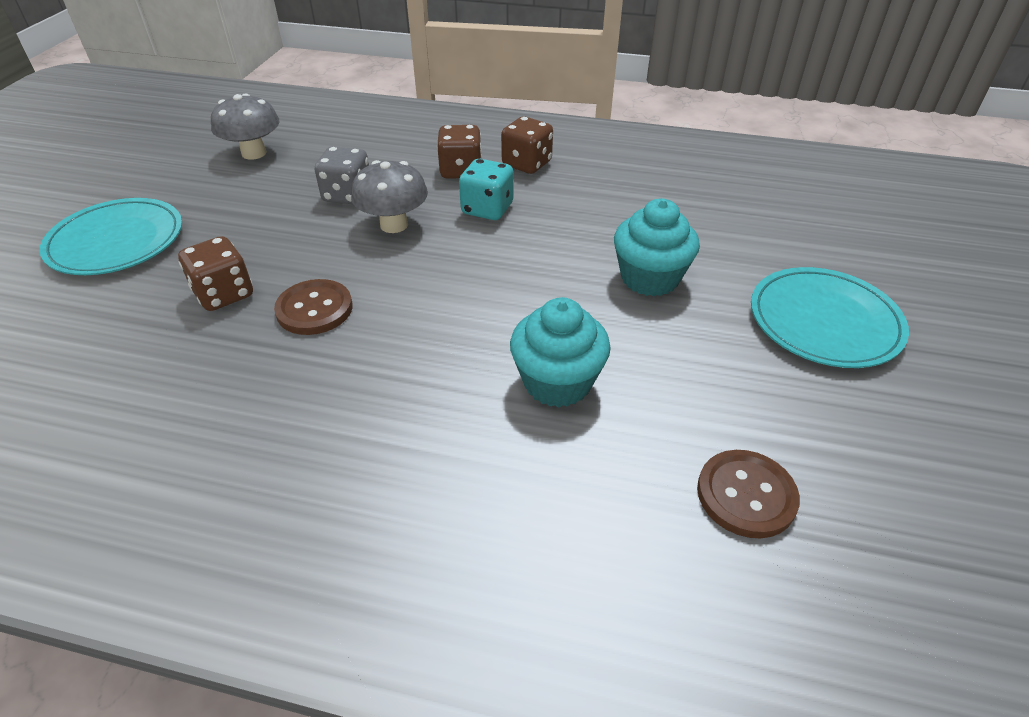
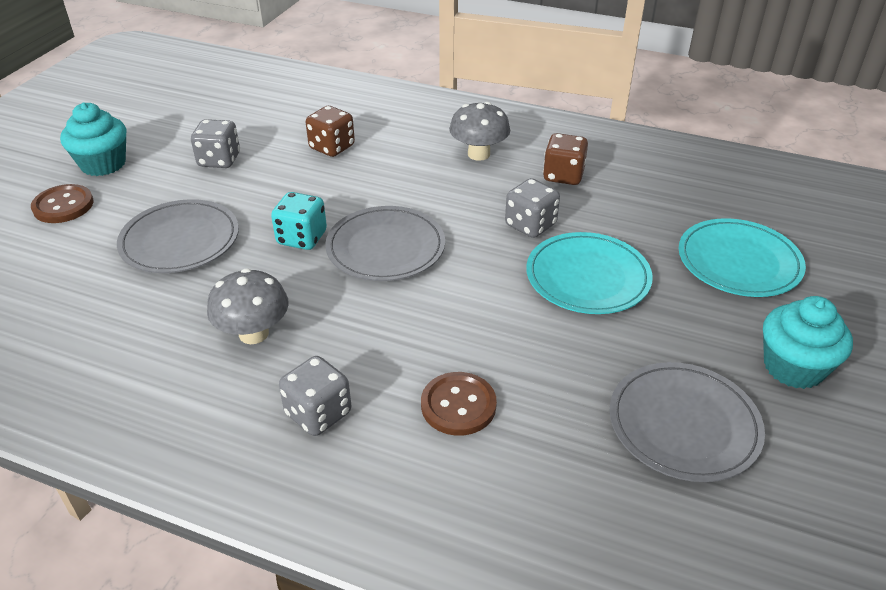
brown dice: 3 -> 2
grey dice: 1 -> 3
grey plate: 0 -> 3

